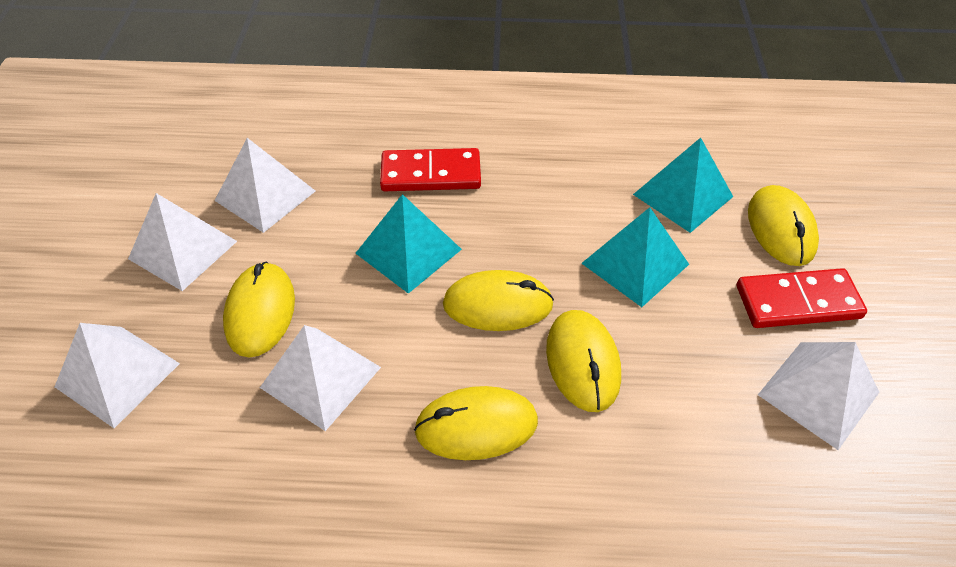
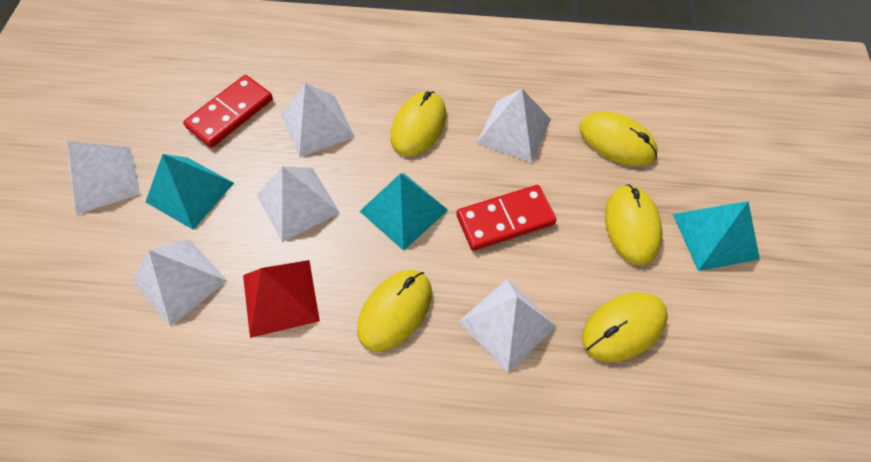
red pyramid: 0 -> 1
white pyramid: 5 -> 6

